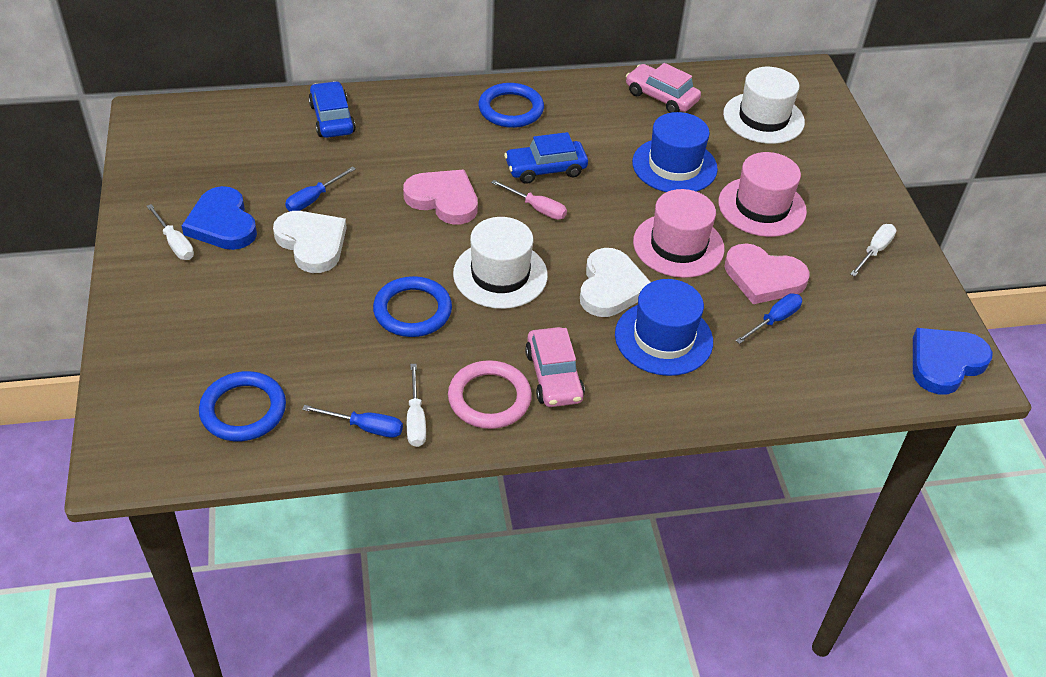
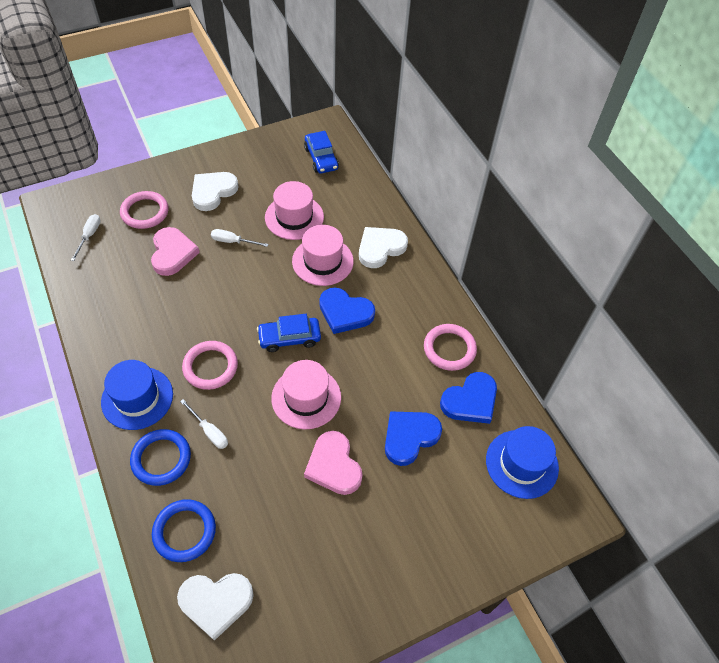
blue heart: 2 -> 3
blue ring: 3 -> 2
blue screwdriver: 3 -> 0
pink car: 2 -> 0
pink hat: 2 -> 3
pink ring: 1 -> 3
pink screwdriver: 1 -> 0
white hat: 2 -> 0
white heart: 2 -> 3

